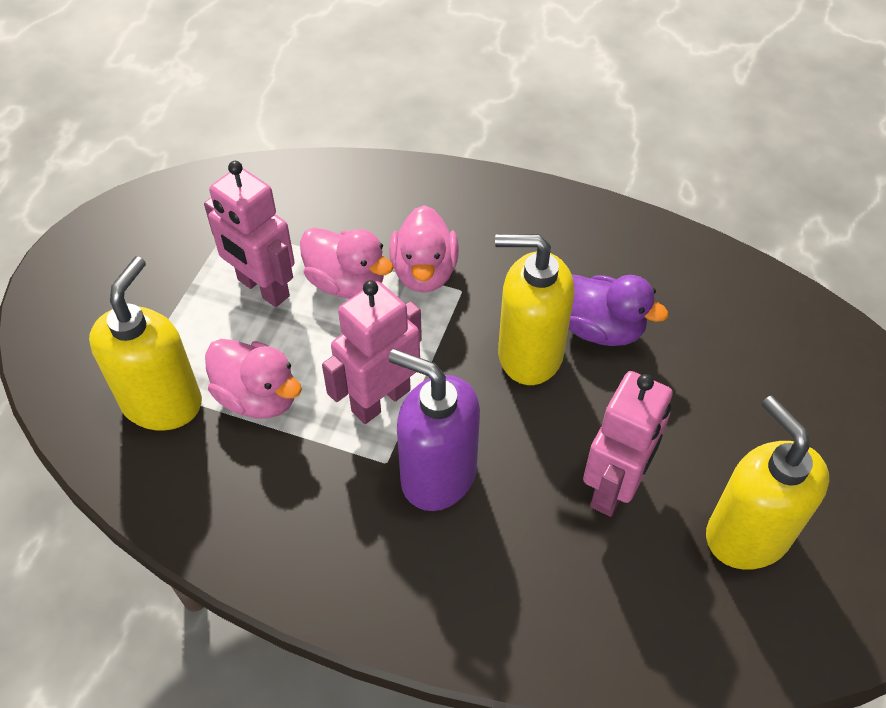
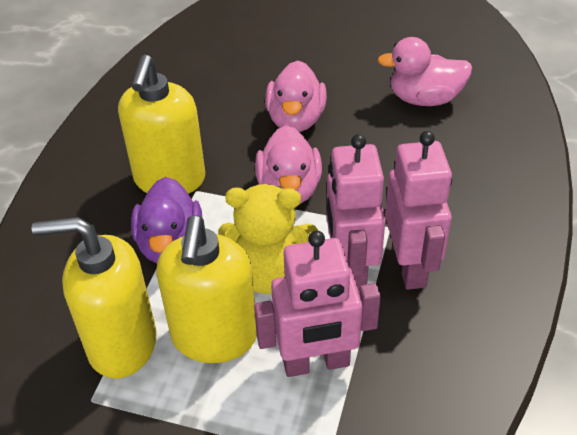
purple soap dispenser: 1 -> 0
yellow teddy bear: 0 -> 1

